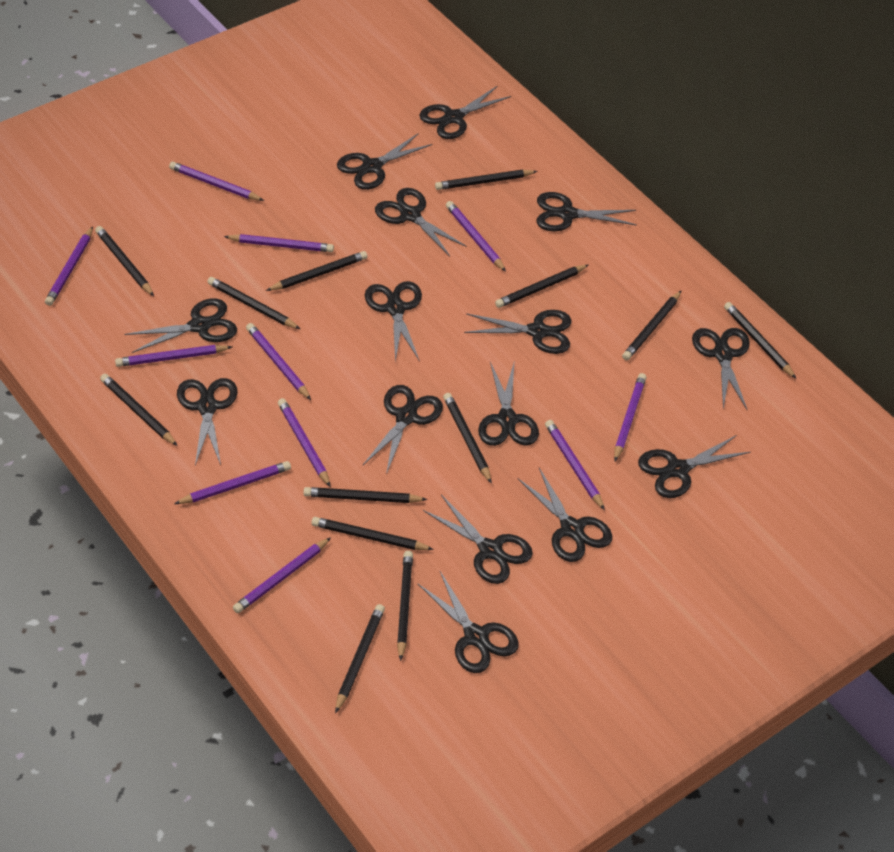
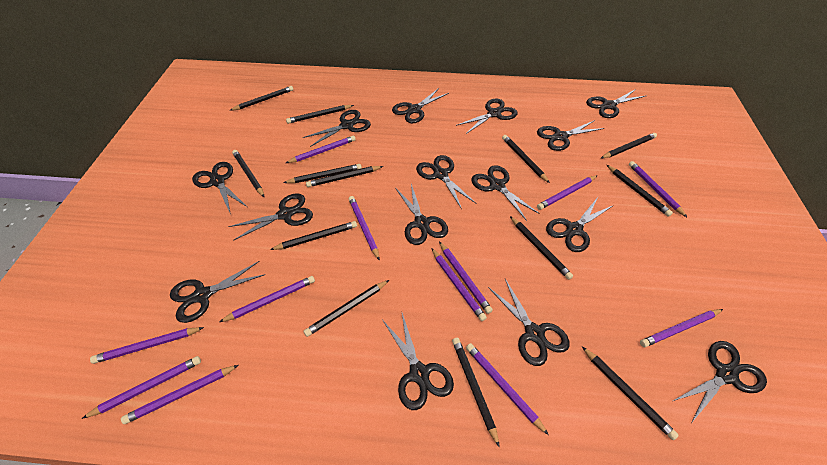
purple pencil: 11 -> 12

